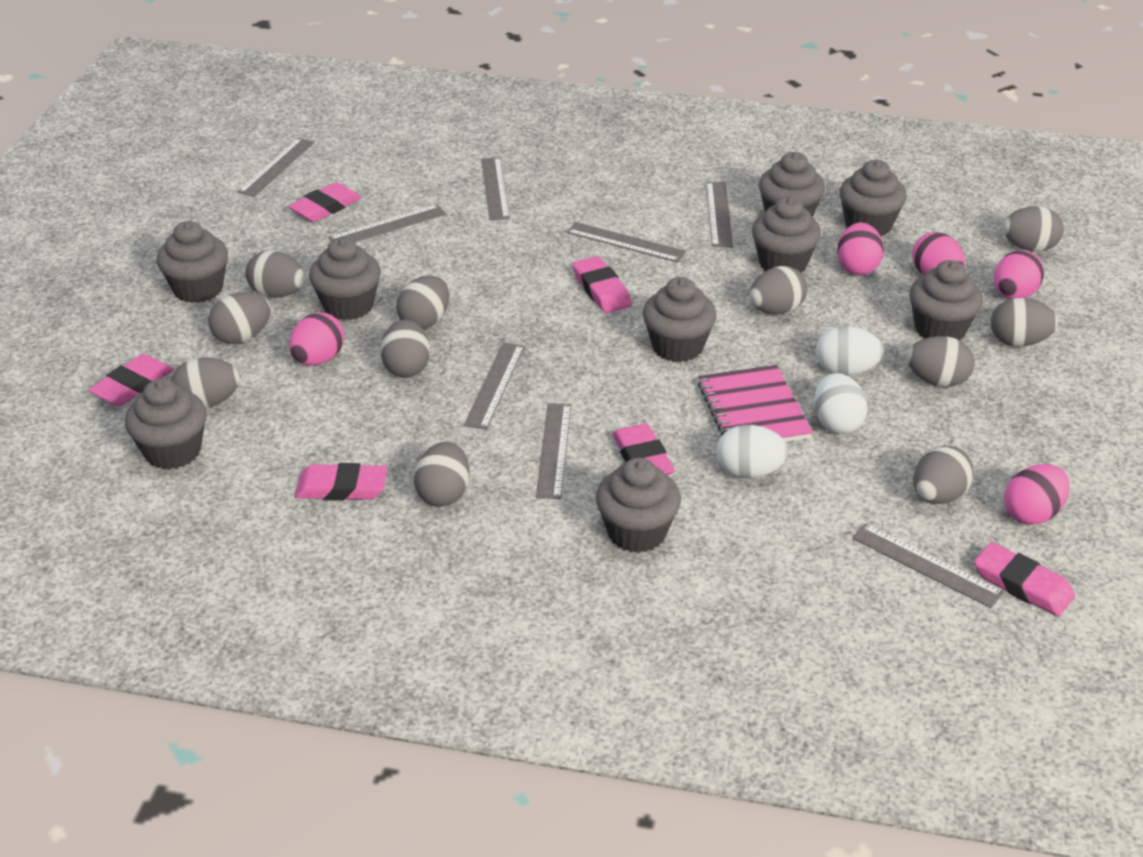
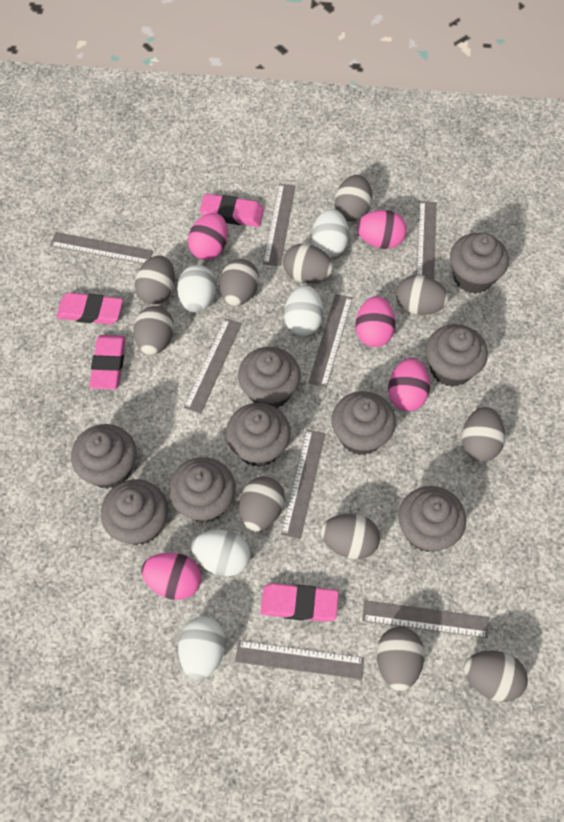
pink eraser: 6 -> 4
pink notebook: 1 -> 0
white egg: 3 -> 5

